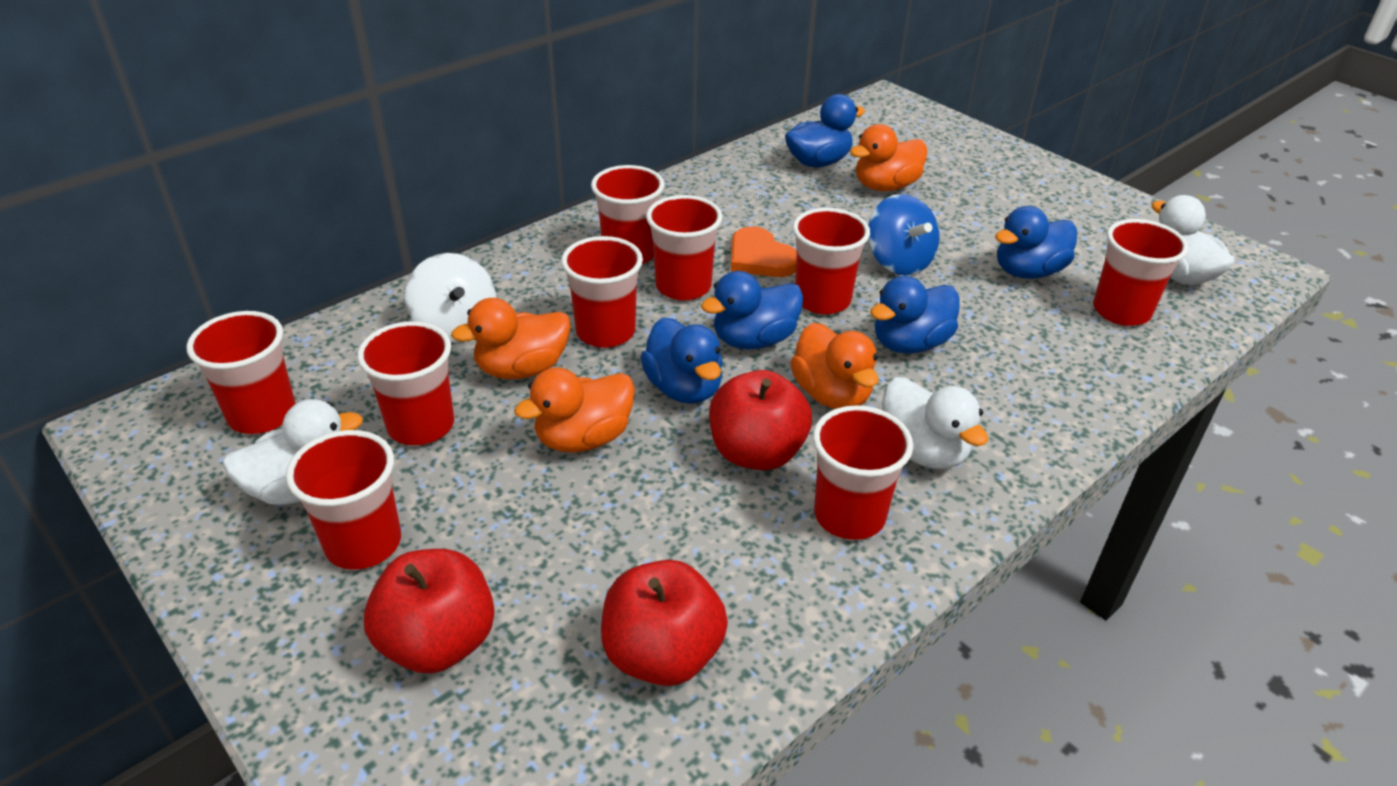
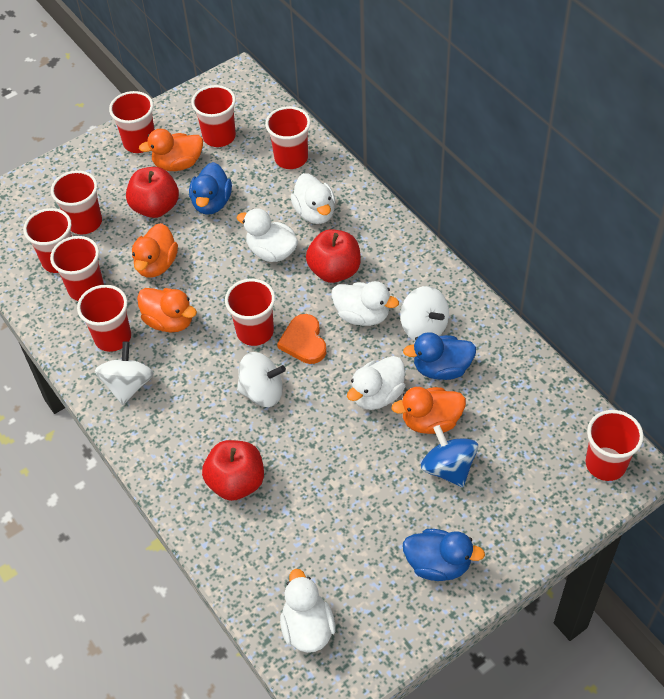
blue duck: 5 -> 3
white duck: 3 -> 5
white spinning top: 1 -> 3

